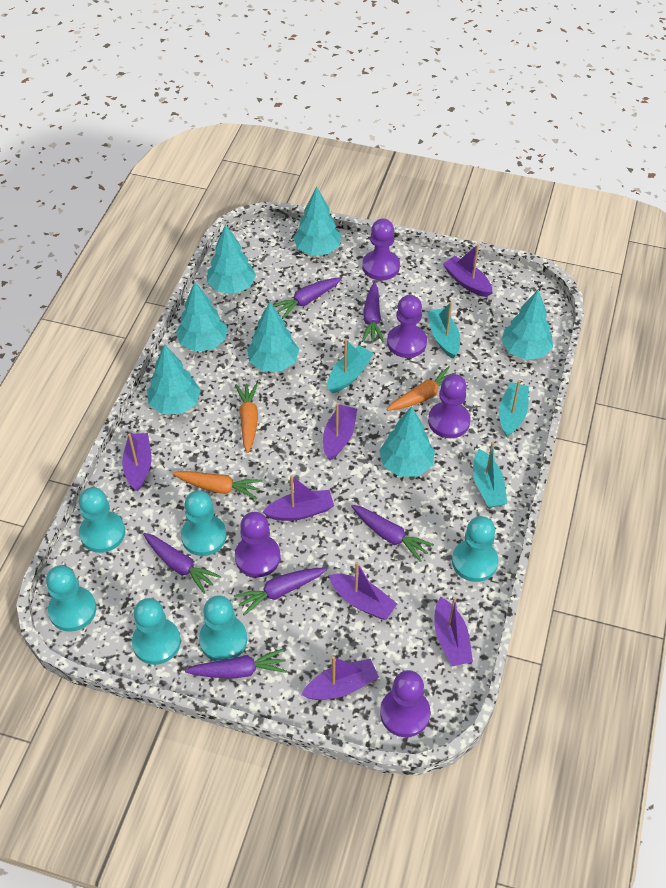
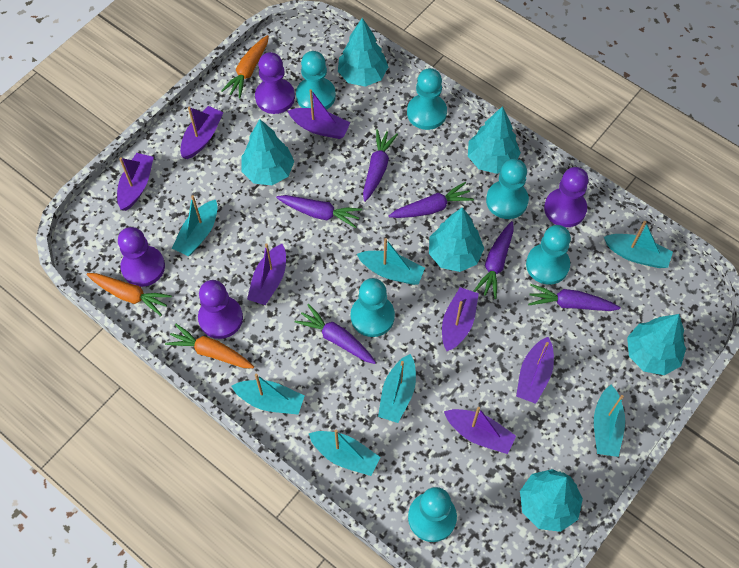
purple pawn: 5 -> 4
turquoise boat: 4 -> 7
turquoise tree: 7 -> 6

